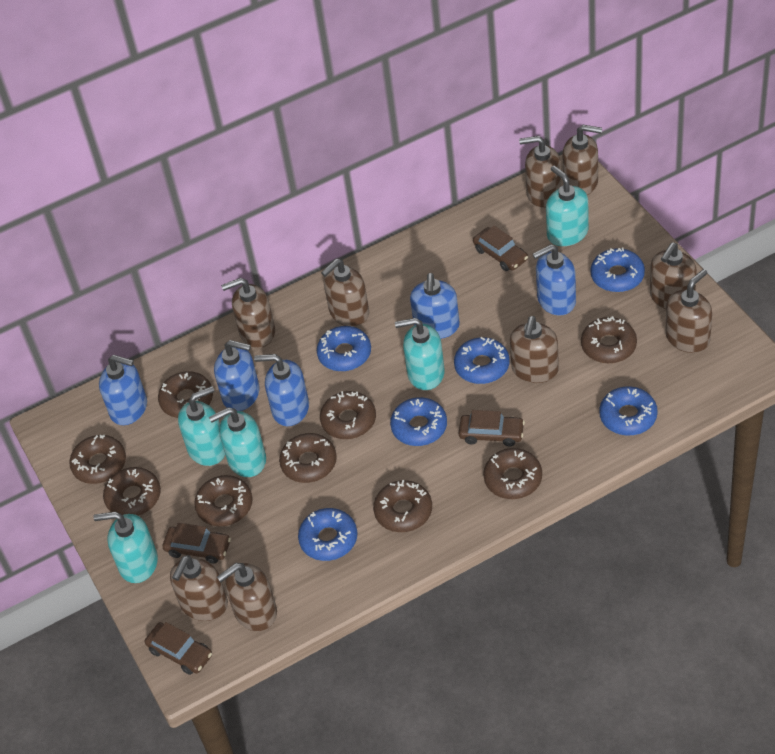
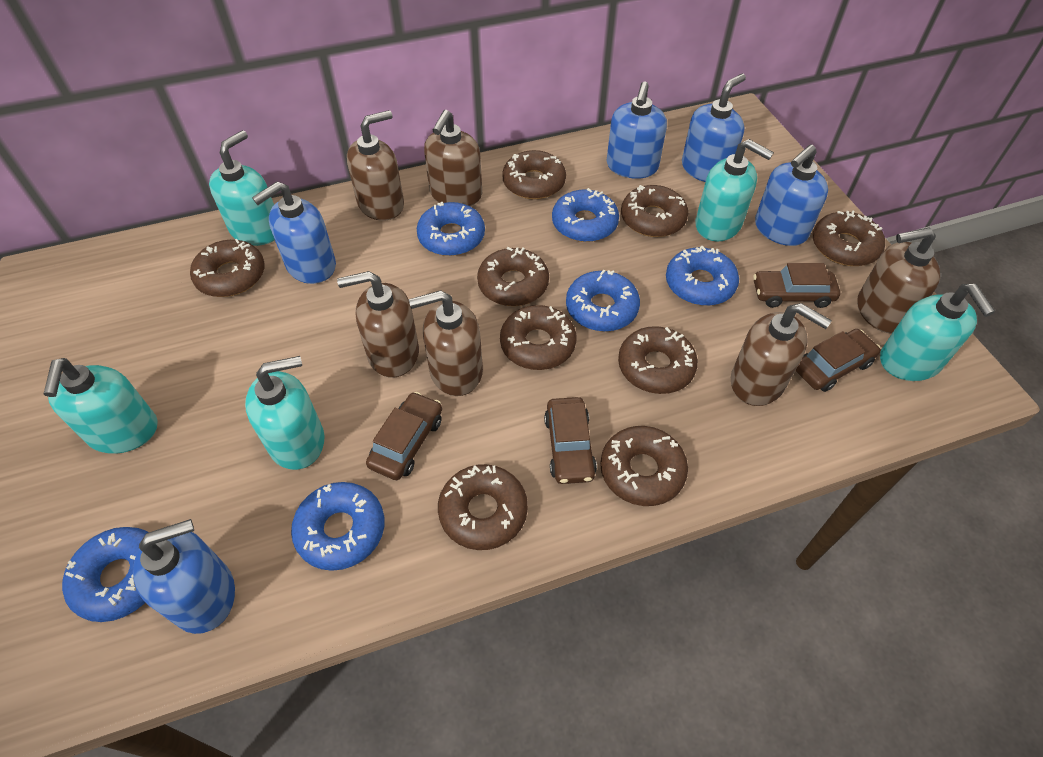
brown soap dispenser: 9 -> 6

